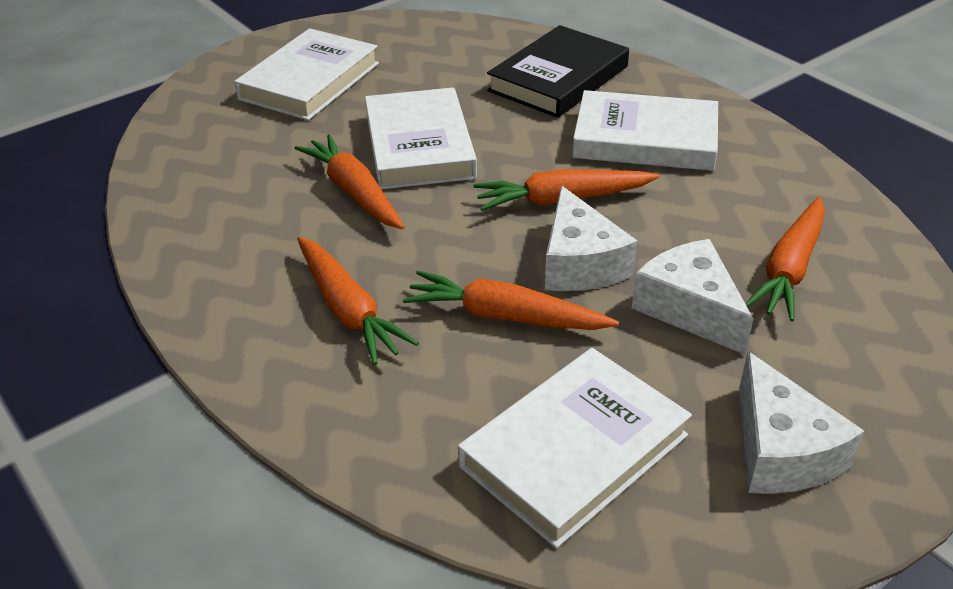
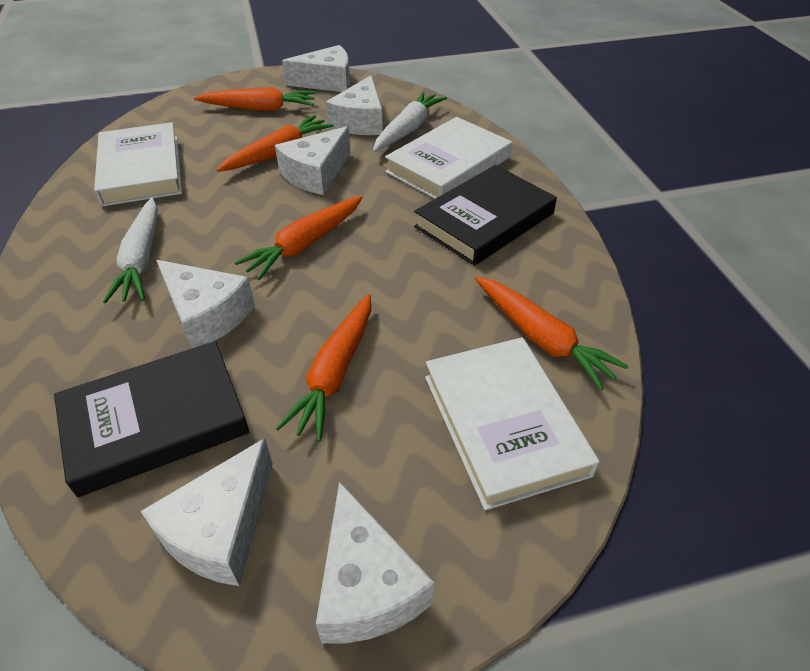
black book: 1 -> 2
white book: 4 -> 3
white carrot: 0 -> 2
white cheese: 3 -> 6

